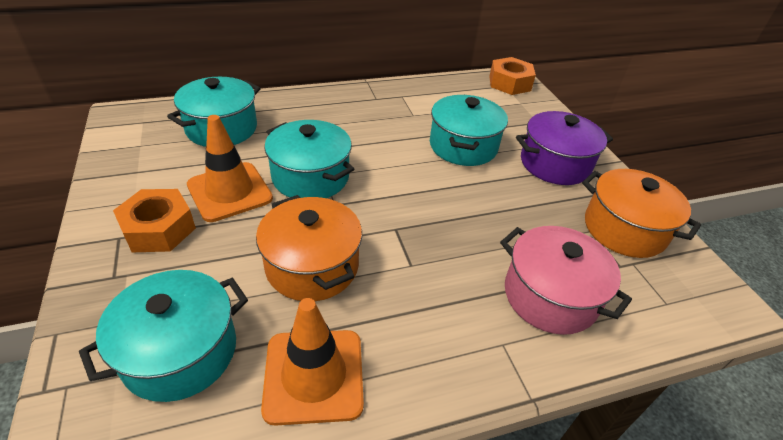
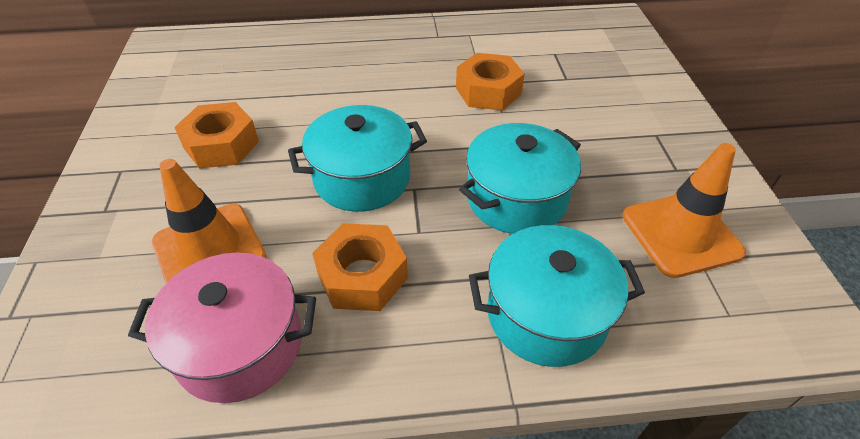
orange nut: 2 -> 3
orange pot: 2 -> 0
purple pot: 1 -> 0
turquoise pot: 4 -> 3

